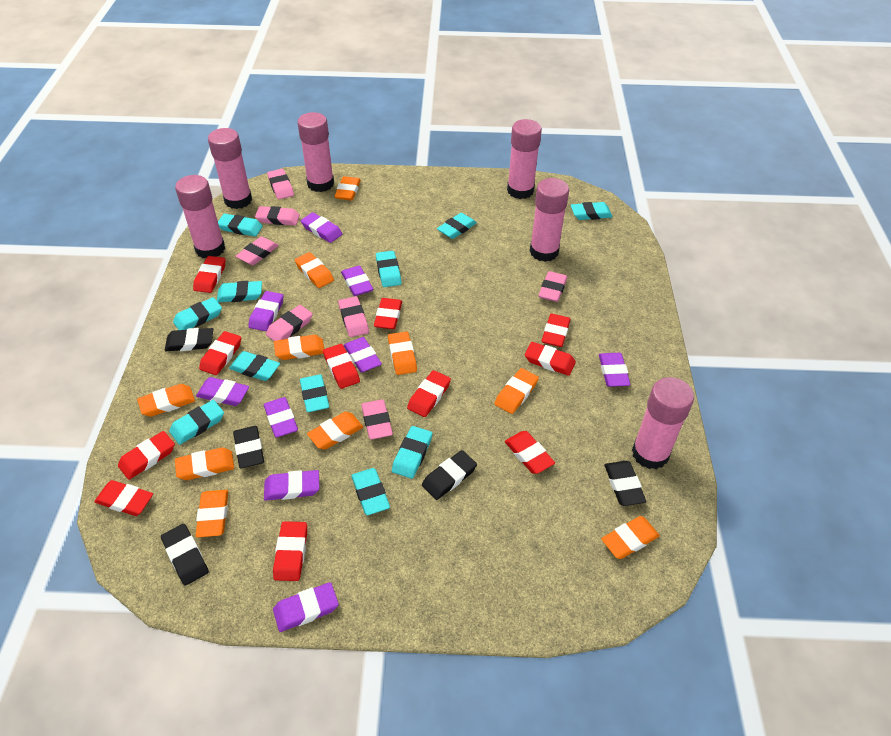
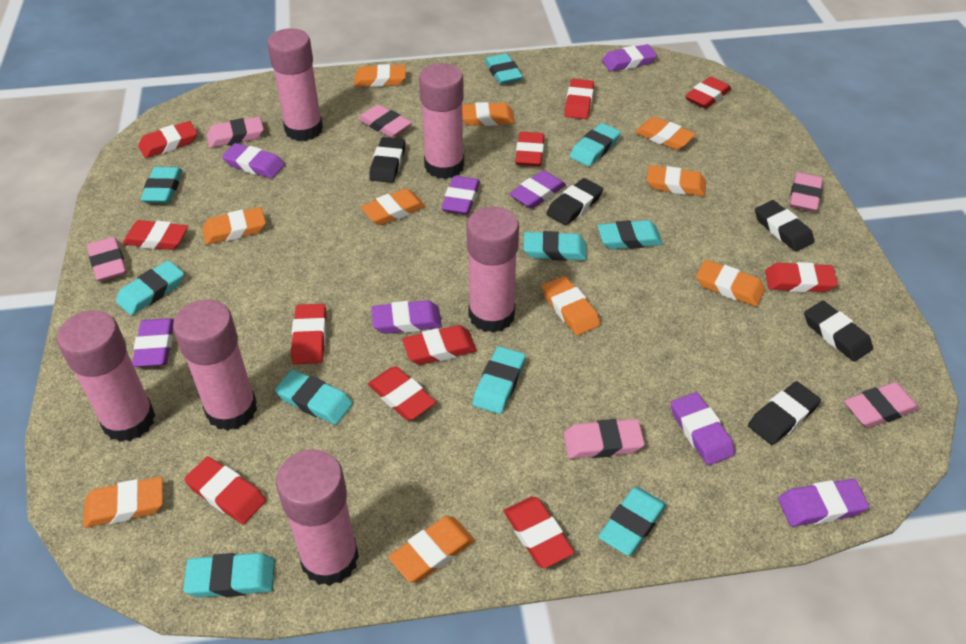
pink eraser: 7 -> 6
purple eraser: 9 -> 8
turquoise eraser: 11 -> 10

